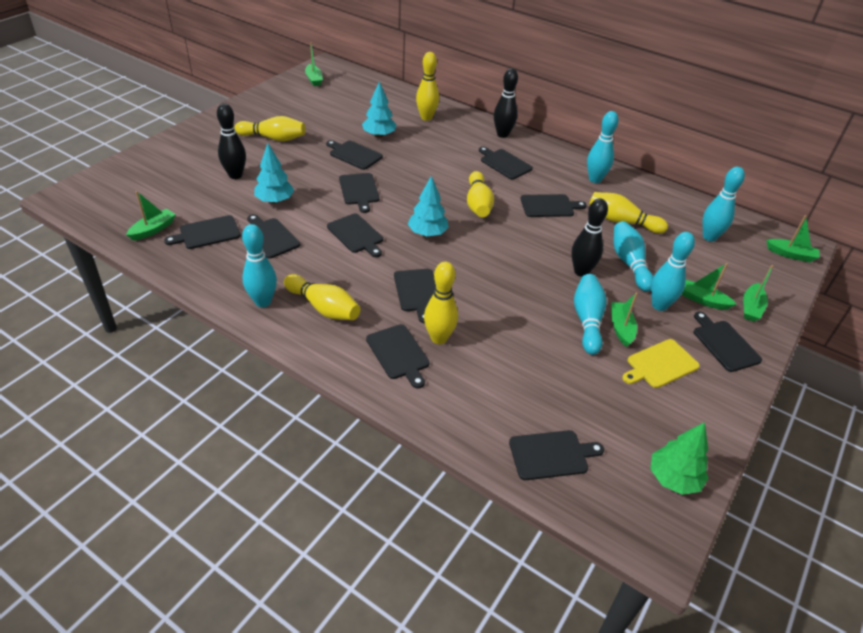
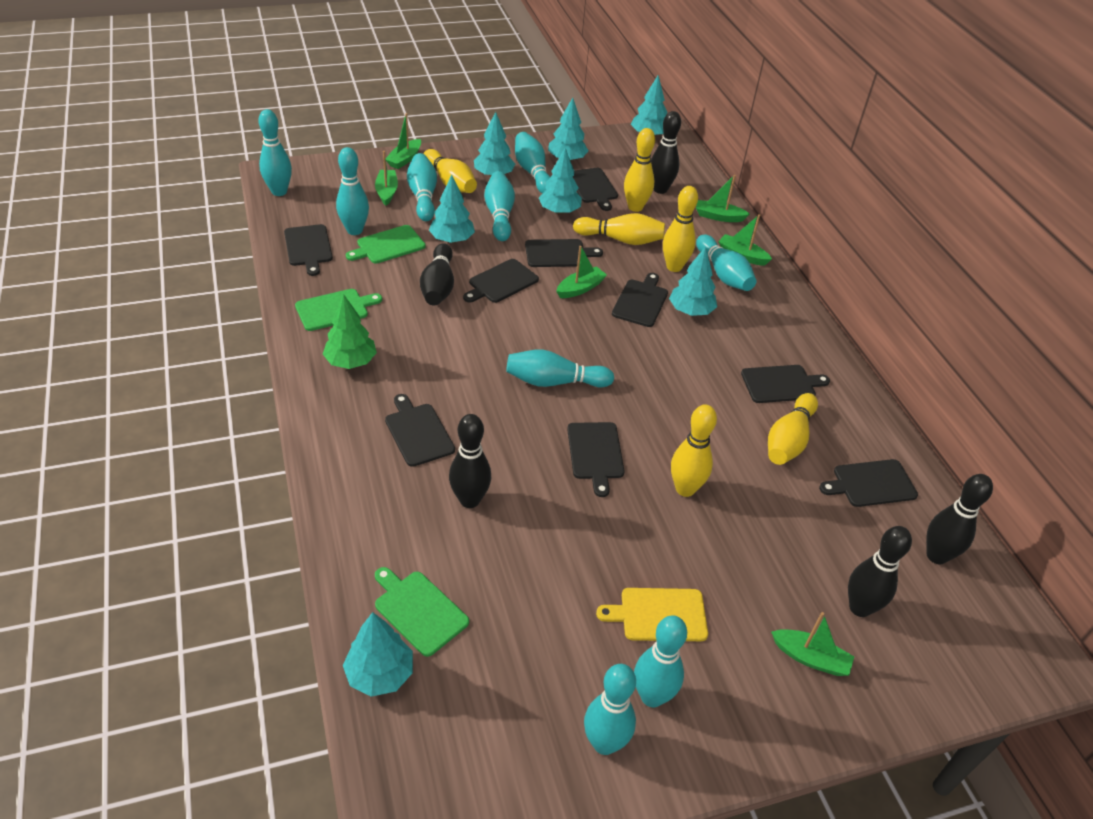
black bowling pin: 3 -> 5
black cutting board: 11 -> 9
green cutting board: 0 -> 3
turquoise bowling pin: 6 -> 9
turquoise tree: 3 -> 7

